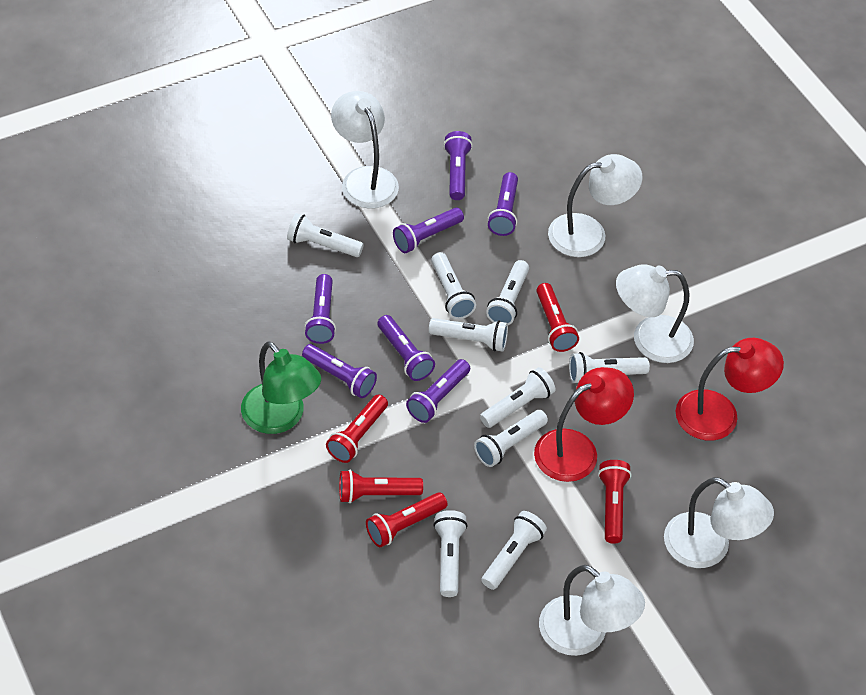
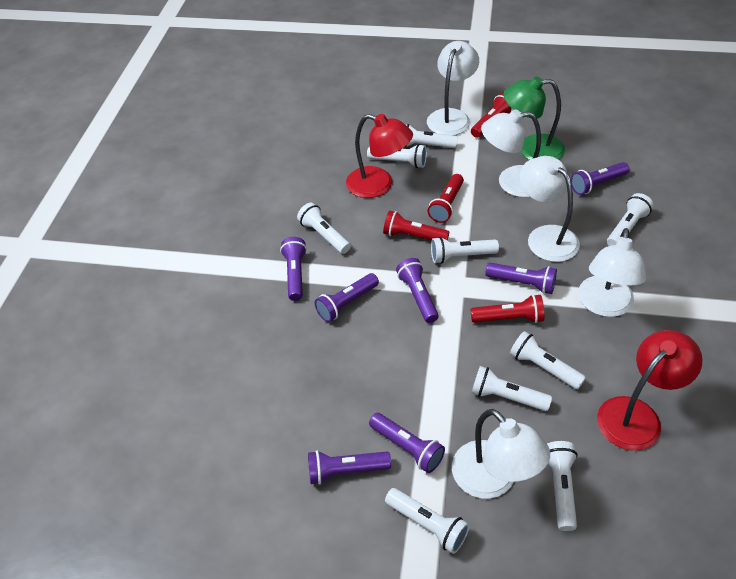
red flashlight: 5 -> 4

